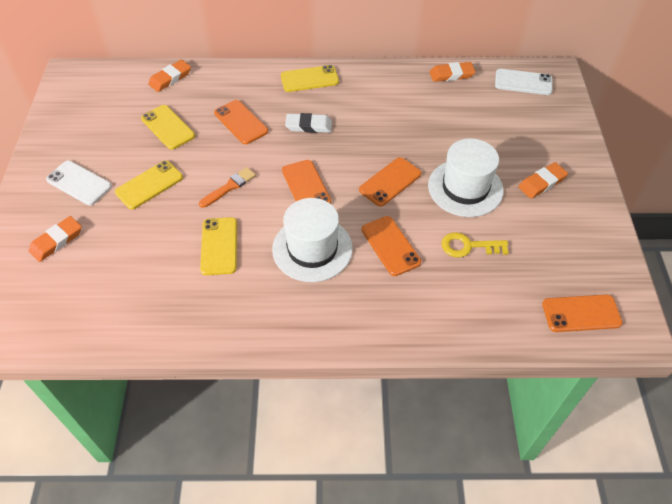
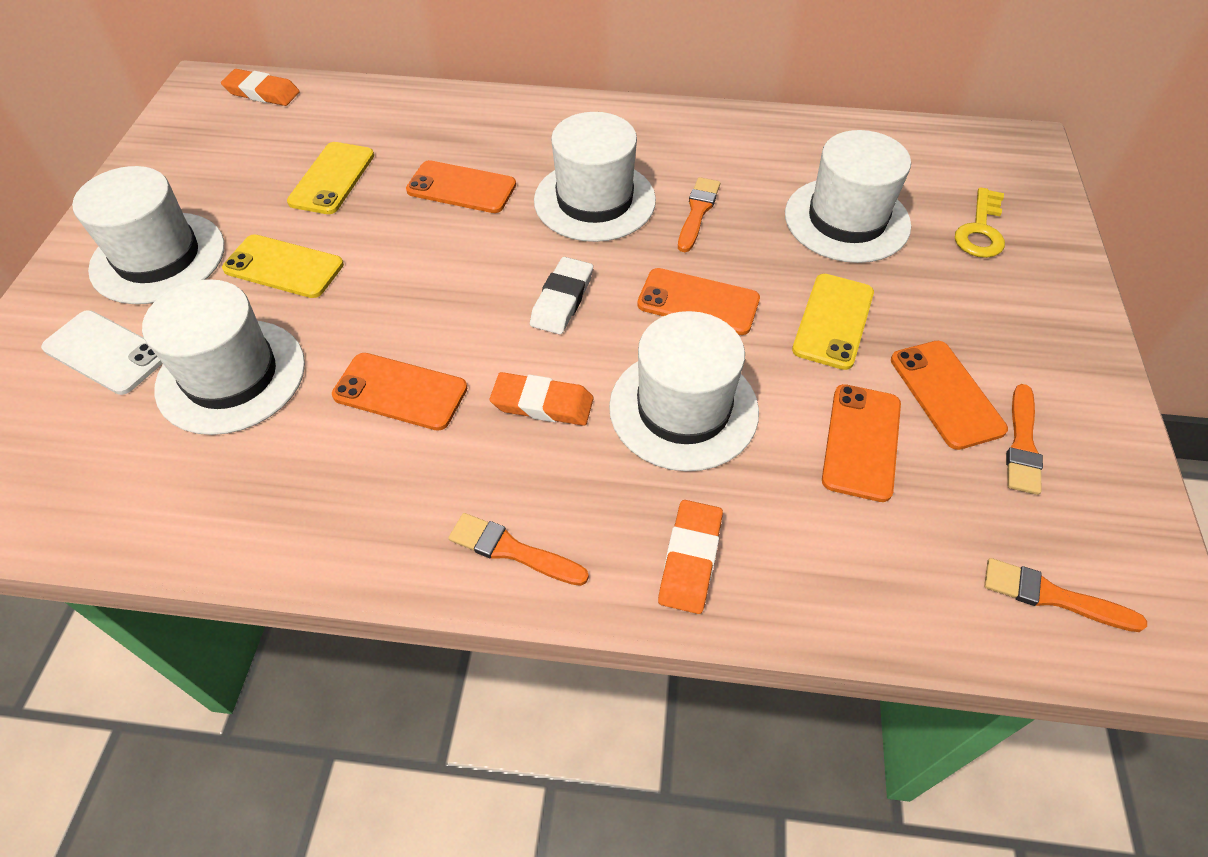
orange brush: 1 -> 4
orange eraser: 4 -> 3
white hat: 2 -> 5
white phone: 2 -> 1
yellow phone: 4 -> 3

